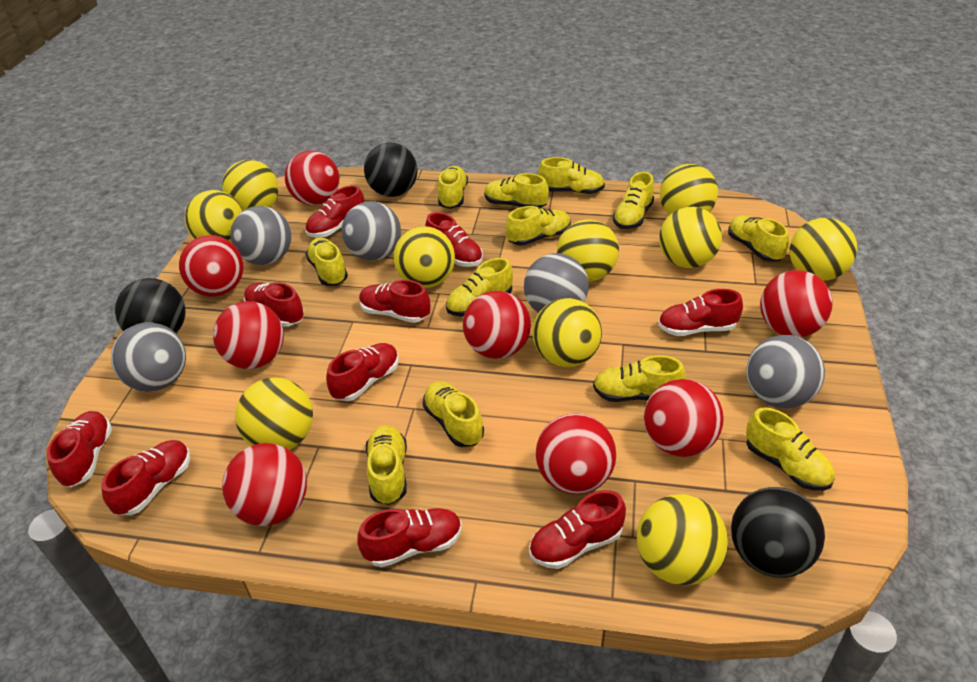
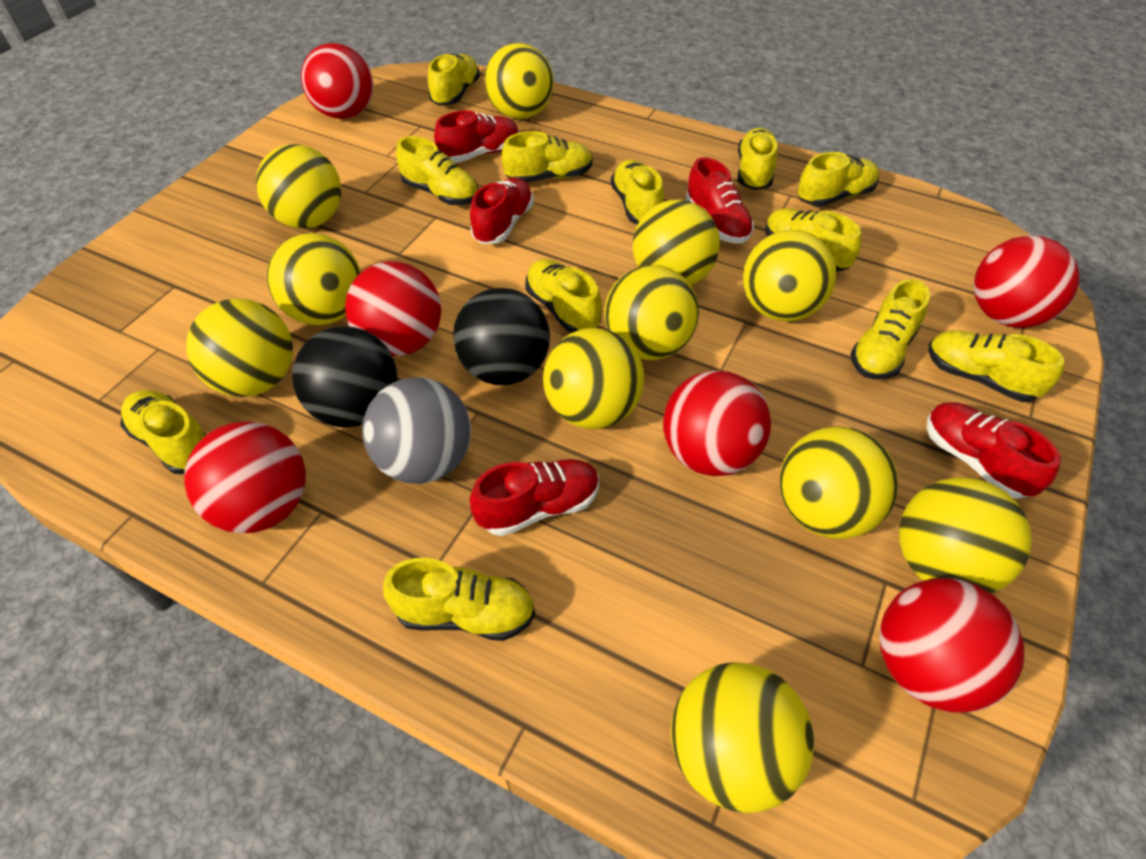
black ball: 3 -> 2
grey ball: 5 -> 1
red ball: 8 -> 6
red shoe: 10 -> 5
yellow ball: 10 -> 11

